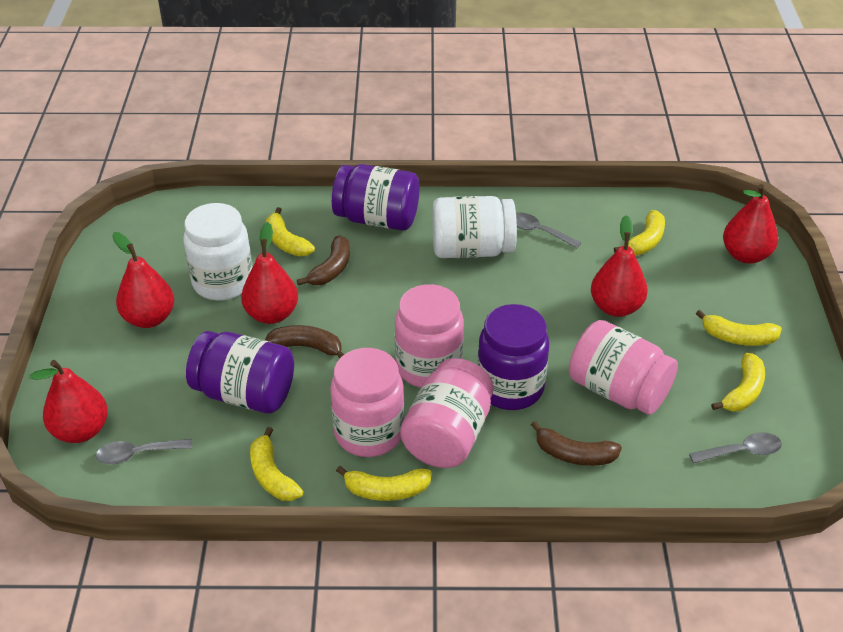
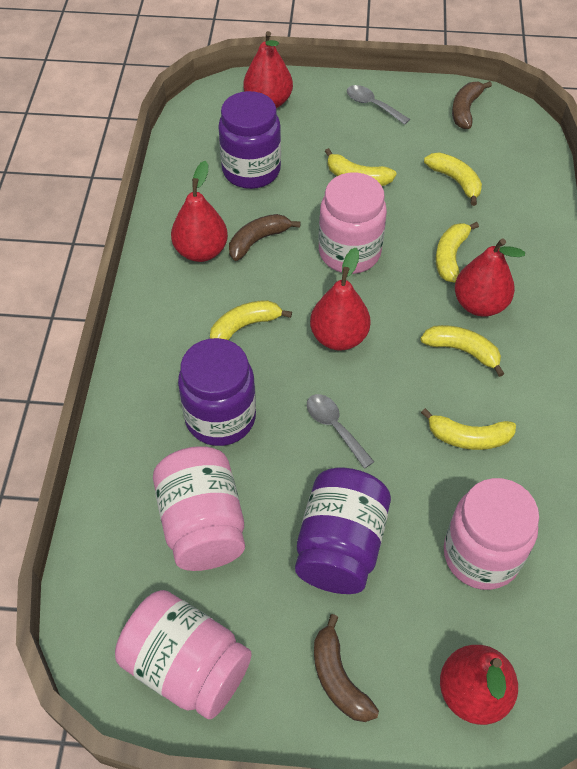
grey spoon: 3 -> 2
white jar: 2 -> 0

